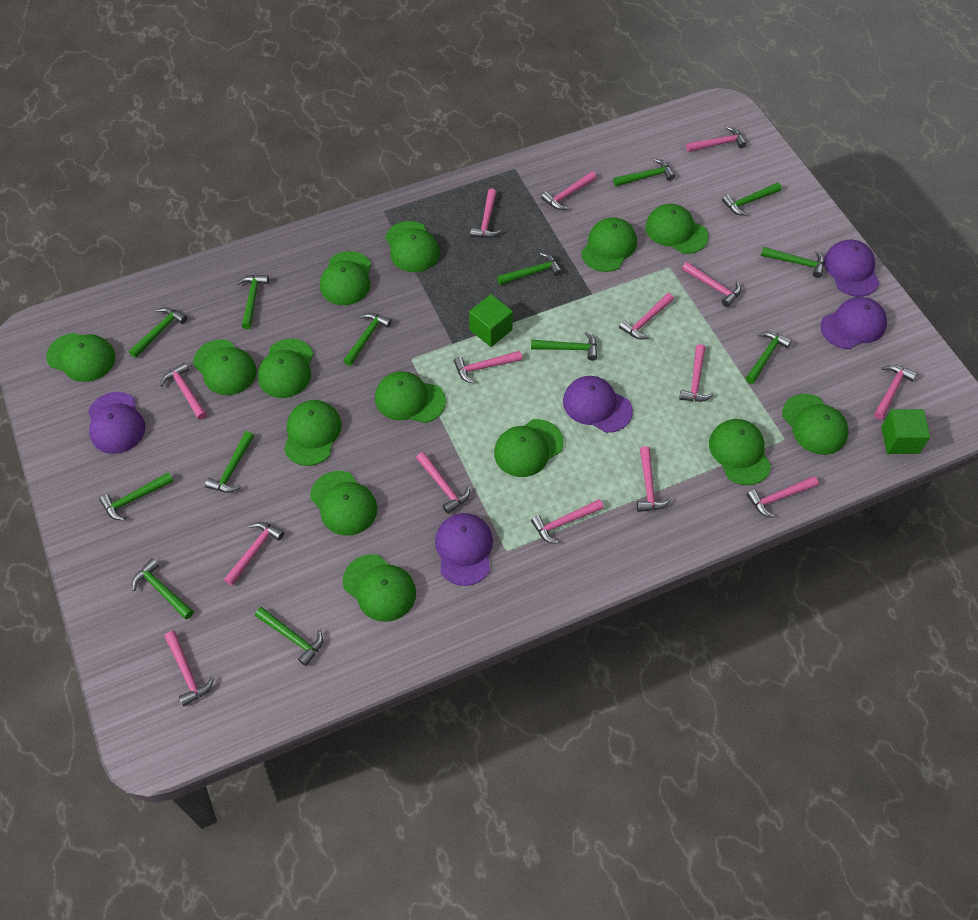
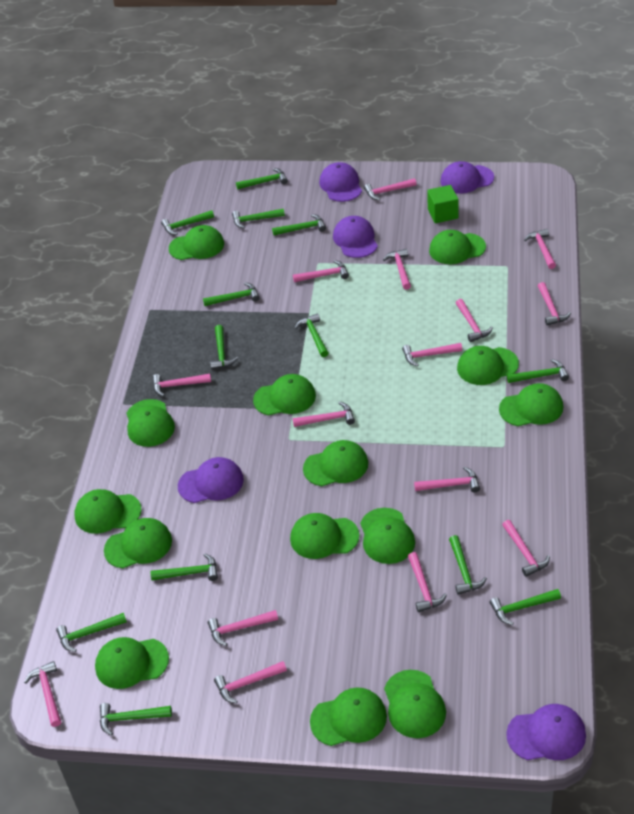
green cube: 2 -> 1

